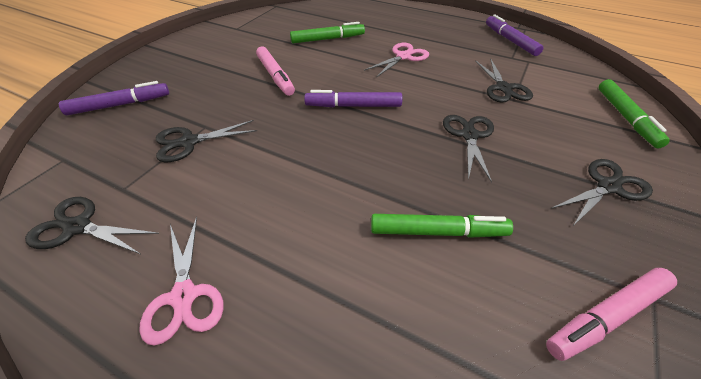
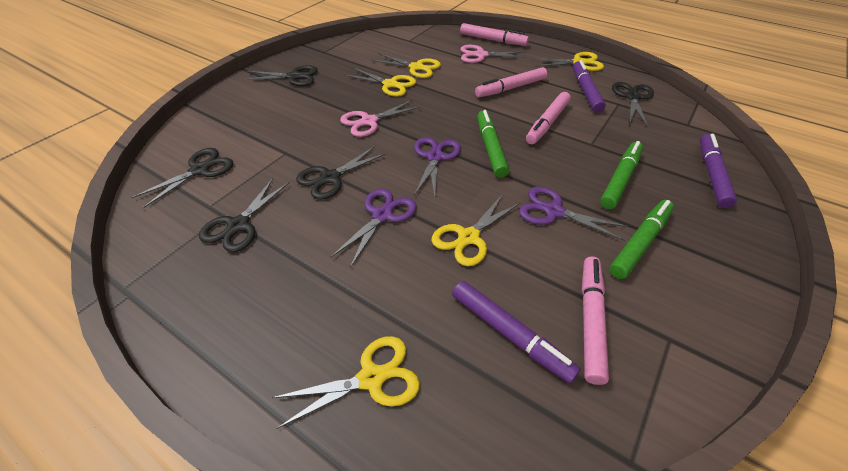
pink marker: 2 -> 4
purple scissors: 0 -> 3
yellow scissors: 0 -> 5

